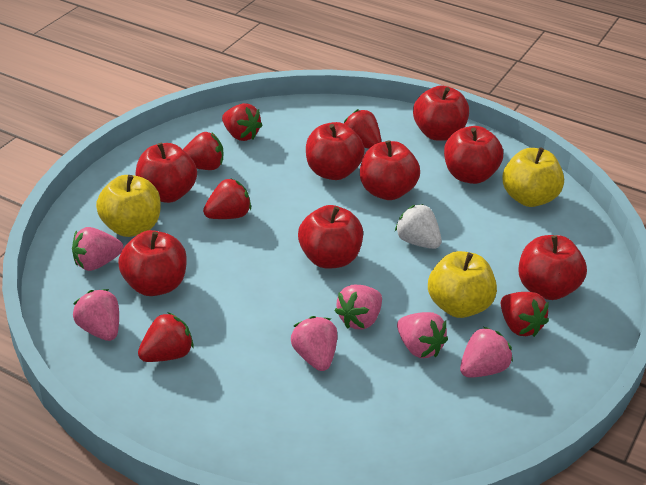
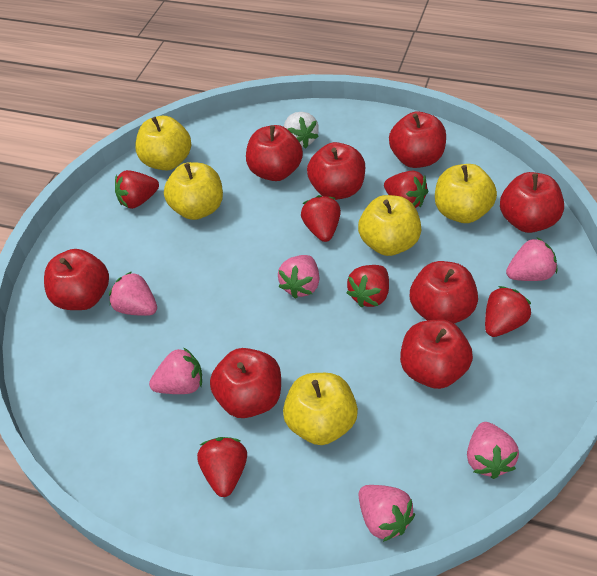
yellow apple: 3 -> 5

